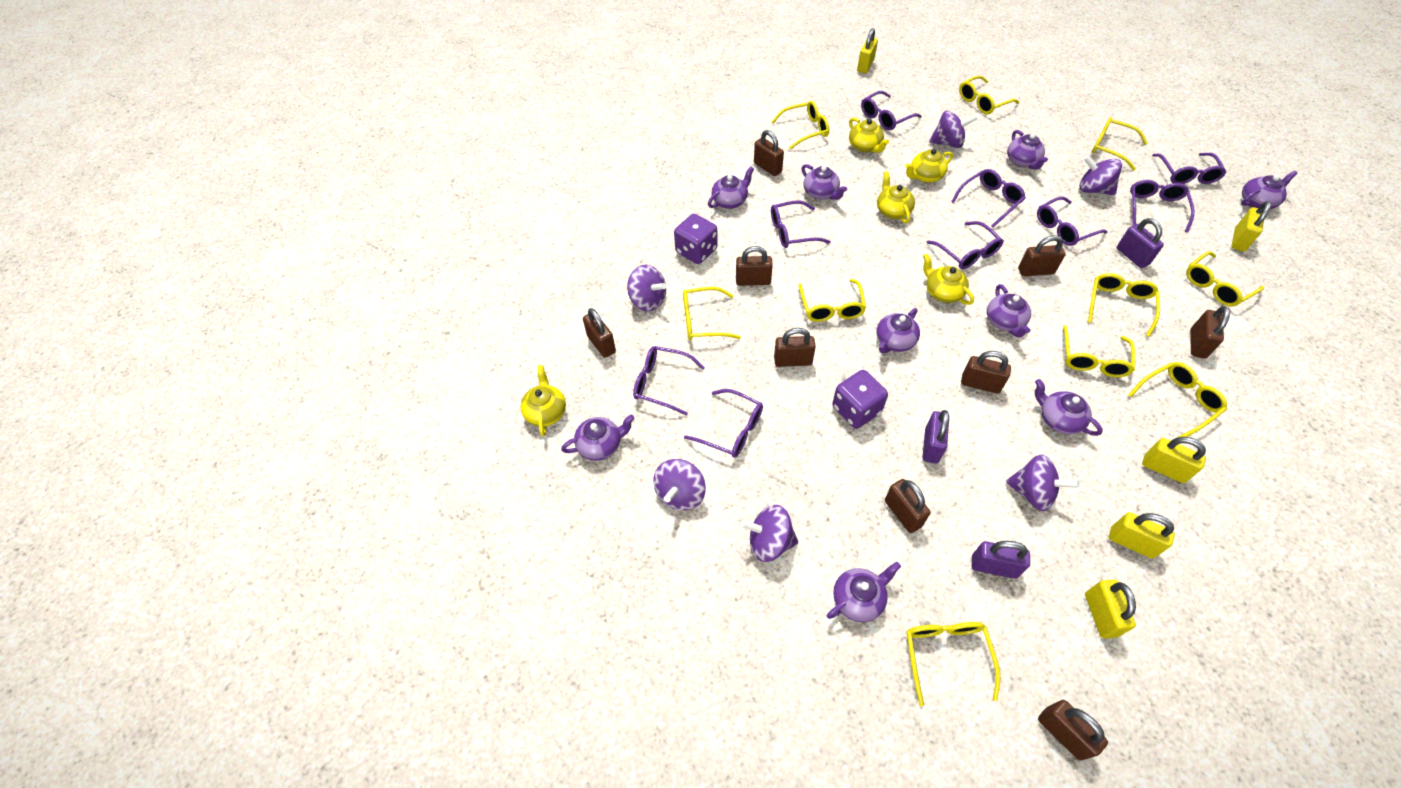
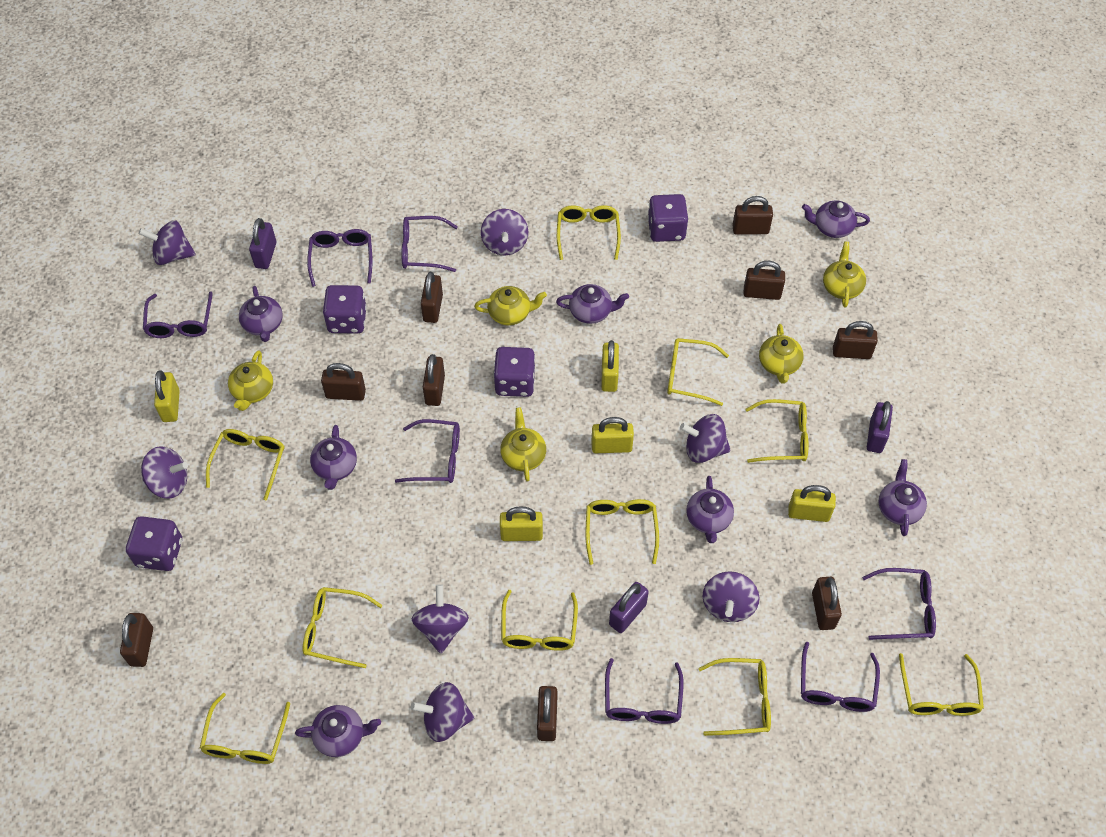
purple dice: 2 -> 4
purple glasses: 9 -> 7
purple spinning top: 6 -> 7
purple teapot: 9 -> 7

